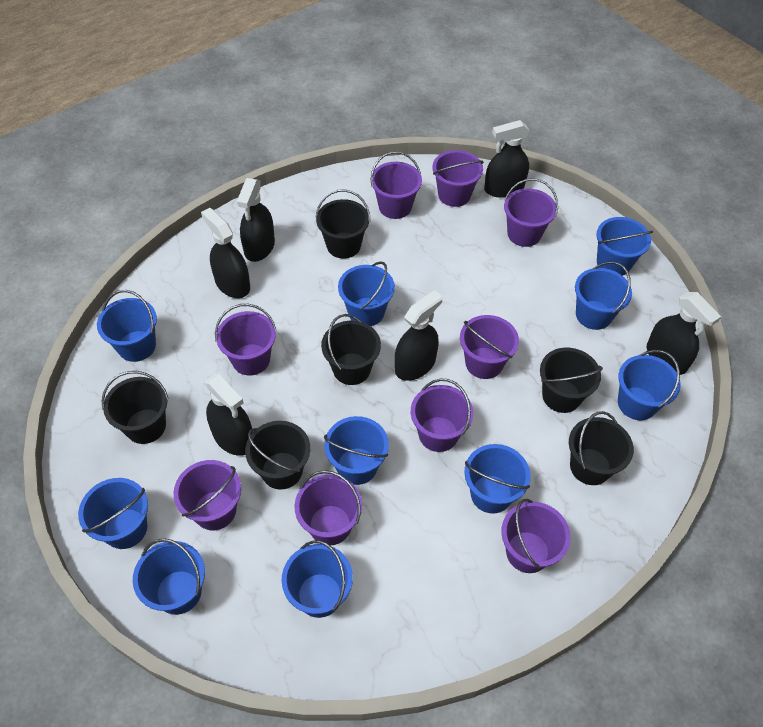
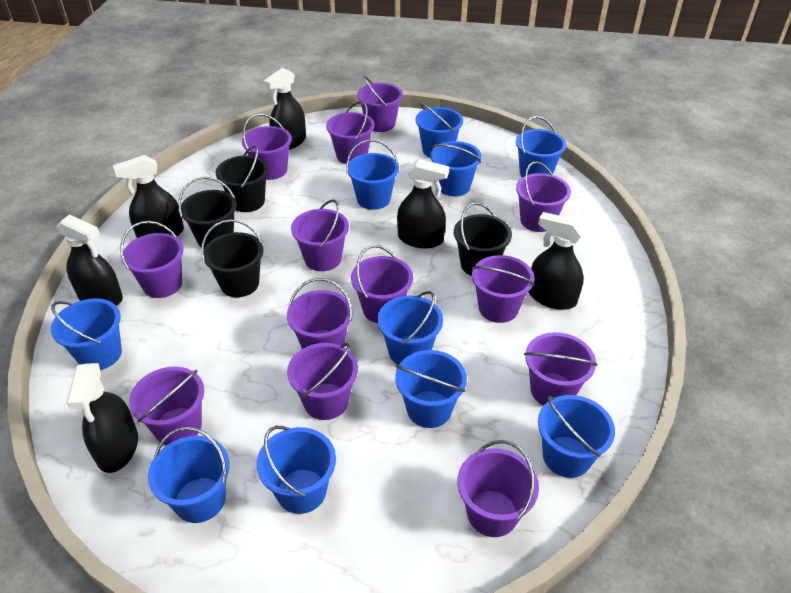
black bucket: 6 -> 4
purple bucket: 9 -> 13

